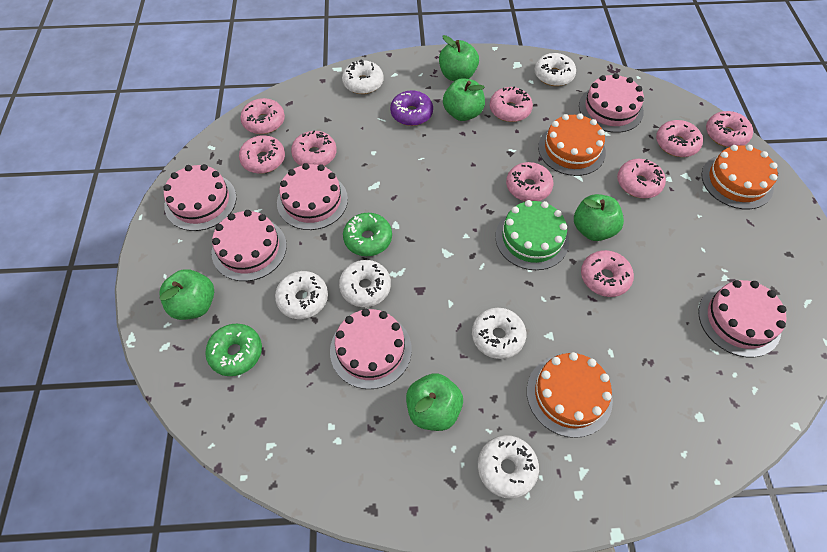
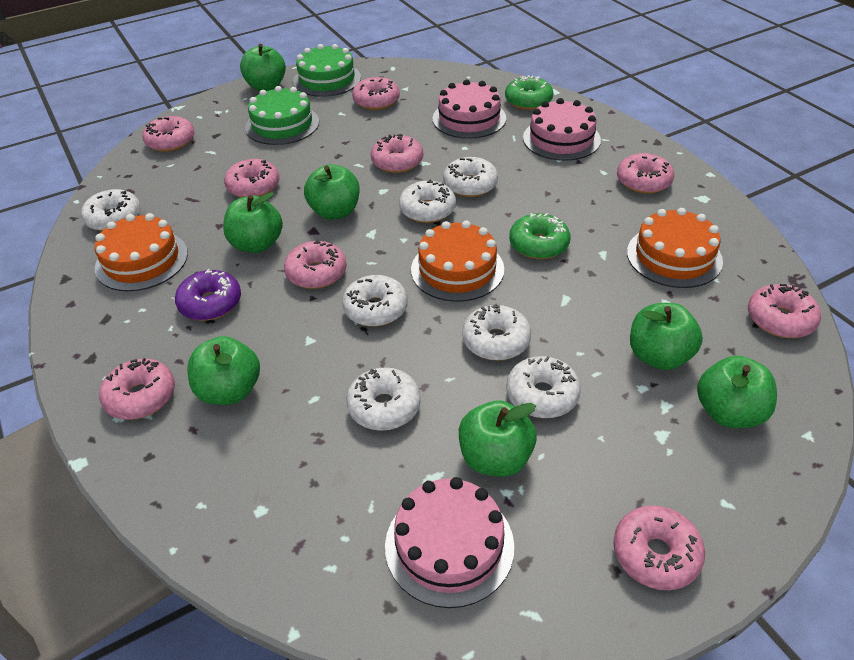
green apple: 5 -> 7
green cake: 1 -> 2
pink cake: 6 -> 3
white donut: 6 -> 7

